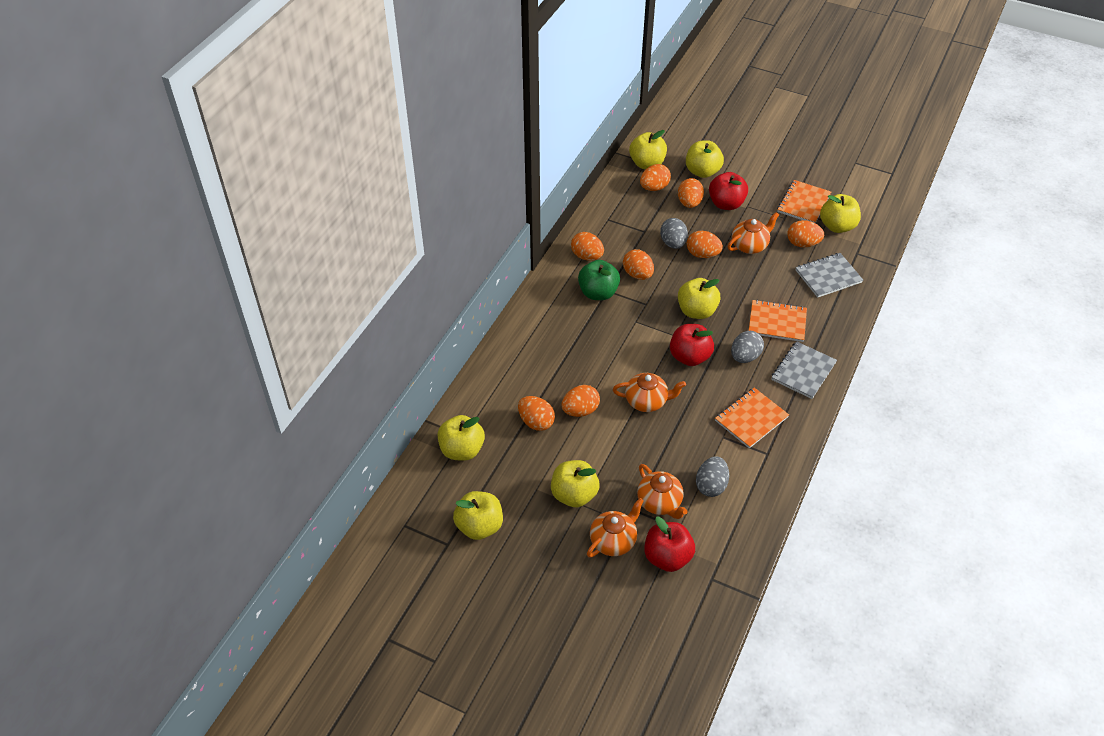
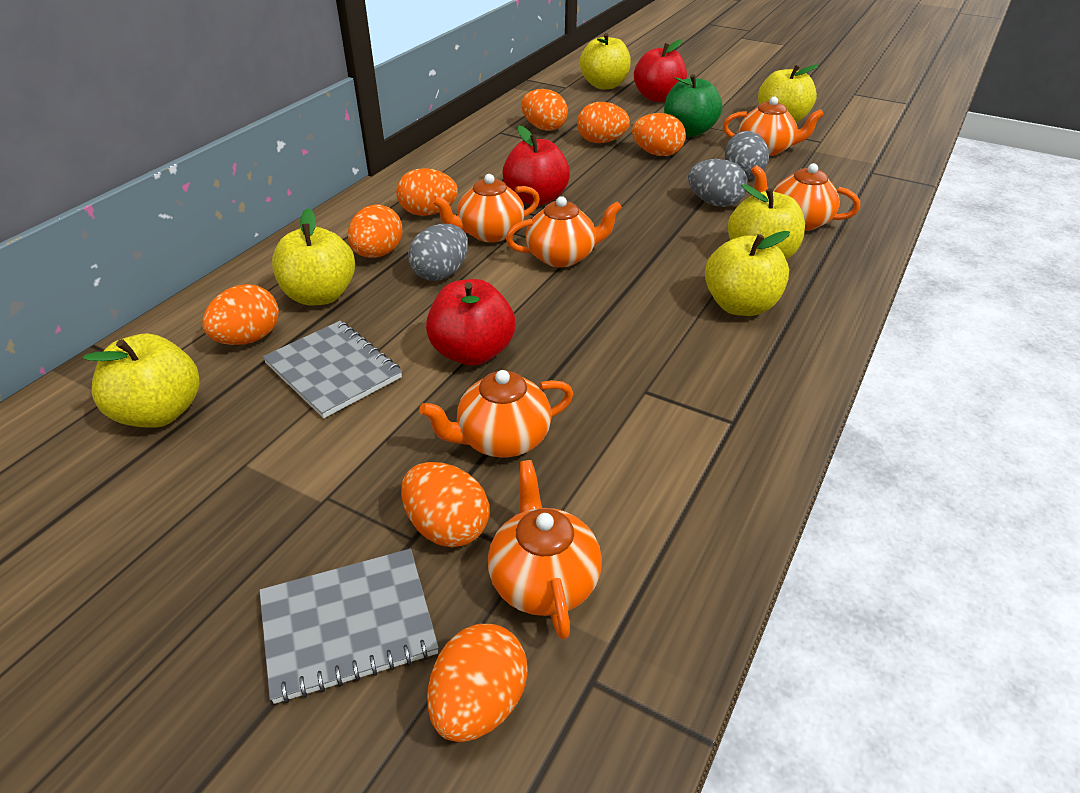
orange notebook: 3 -> 0
orange teapot: 4 -> 6
yellow apple: 7 -> 6

